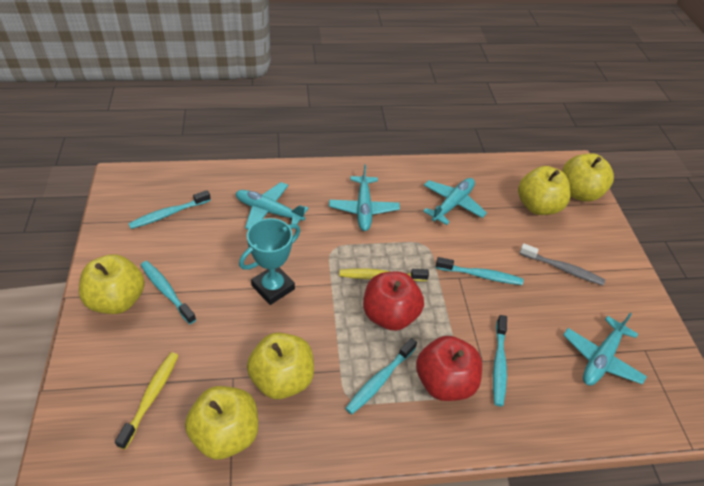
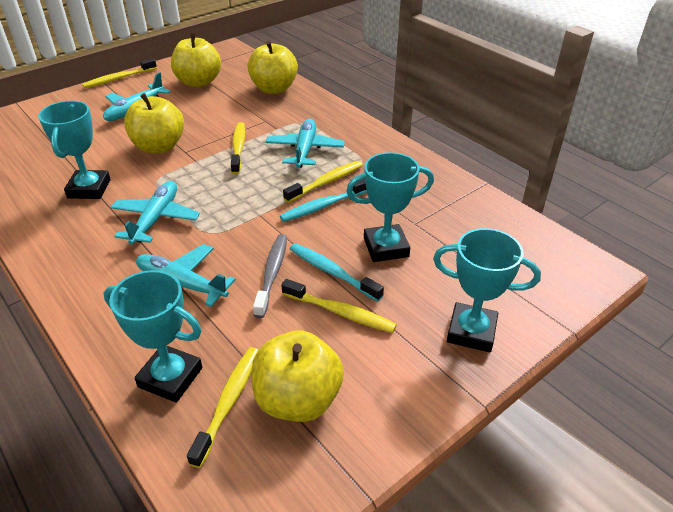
red apple: 2 -> 0
turquoise toothbrush: 5 -> 2
turquoise trophy: 1 -> 4
yellow apple: 5 -> 4
yellow toothbrush: 2 -> 5

